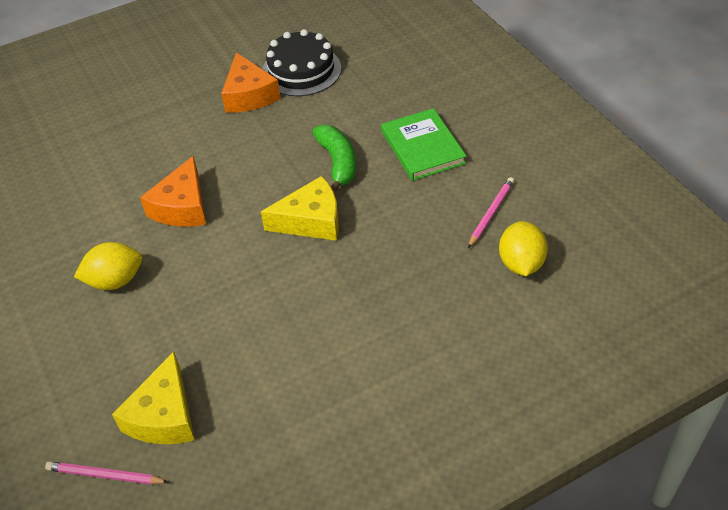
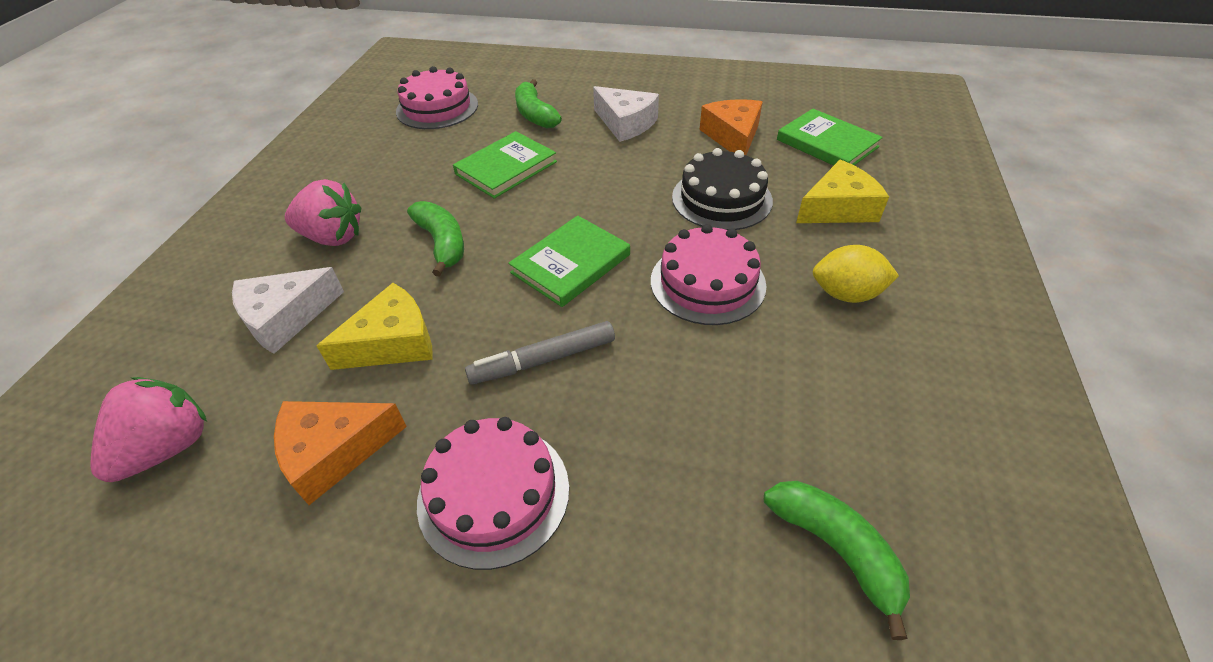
green banana: 1 -> 3
green book: 1 -> 3
grey marker: 0 -> 1
pink cake: 0 -> 3
pink pencil: 2 -> 0
pink strawberry: 0 -> 2
white cheese: 0 -> 2
yellow lemon: 2 -> 1

